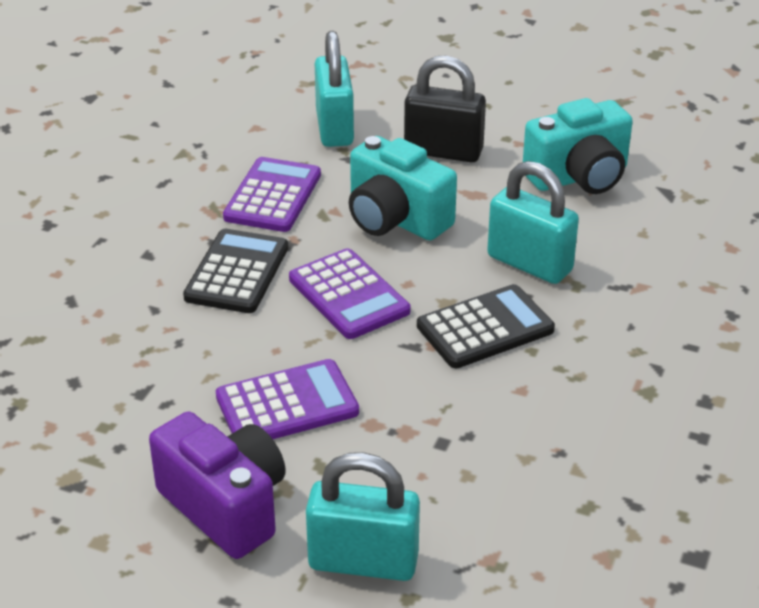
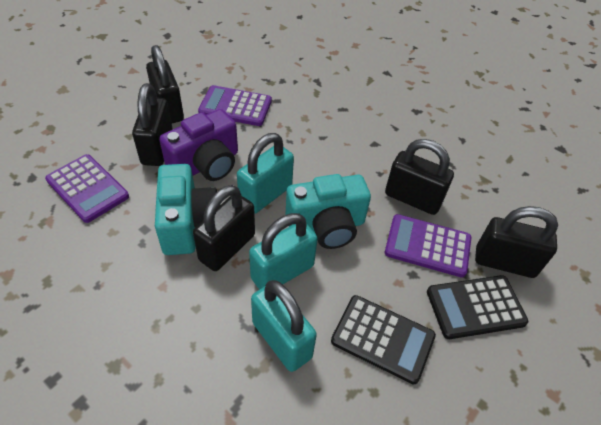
black padlock: 1 -> 5

